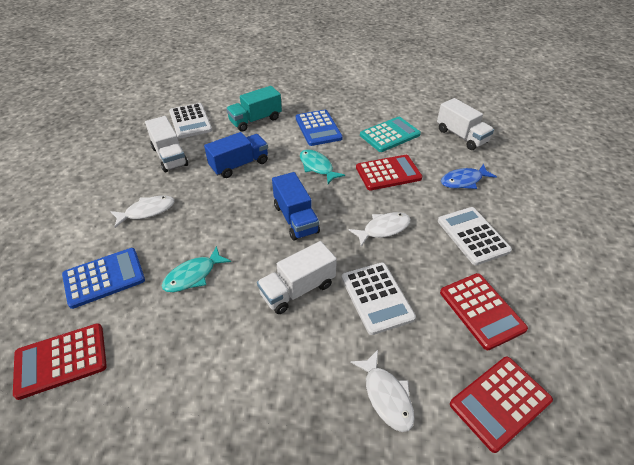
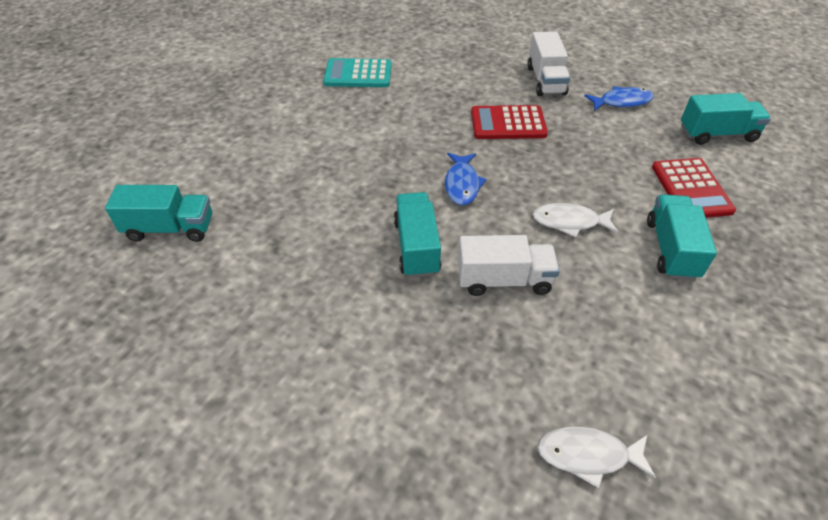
blue calculator: 2 -> 0
blue fish: 1 -> 2
blue truck: 2 -> 0
red calculator: 4 -> 2
turquoise fish: 2 -> 0
turquoise truck: 1 -> 4
white calculator: 3 -> 0
white fish: 3 -> 2
white truck: 3 -> 2

